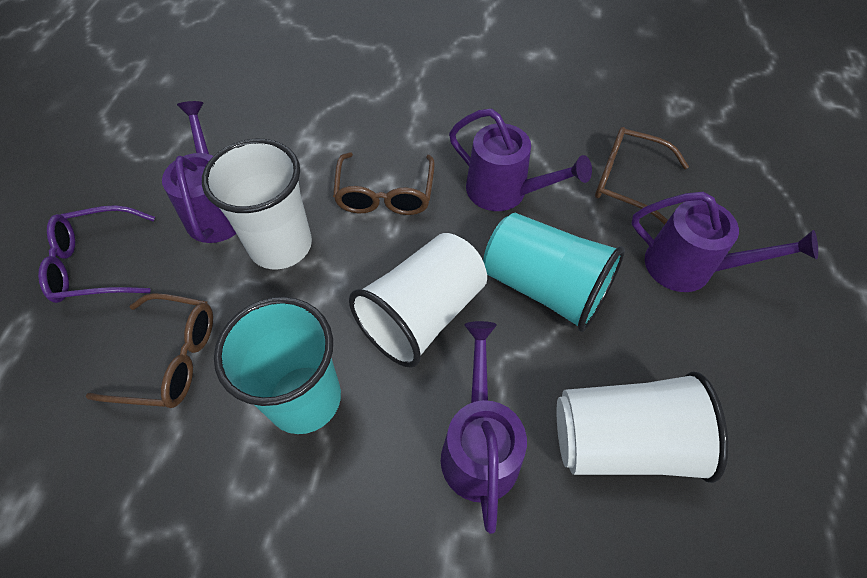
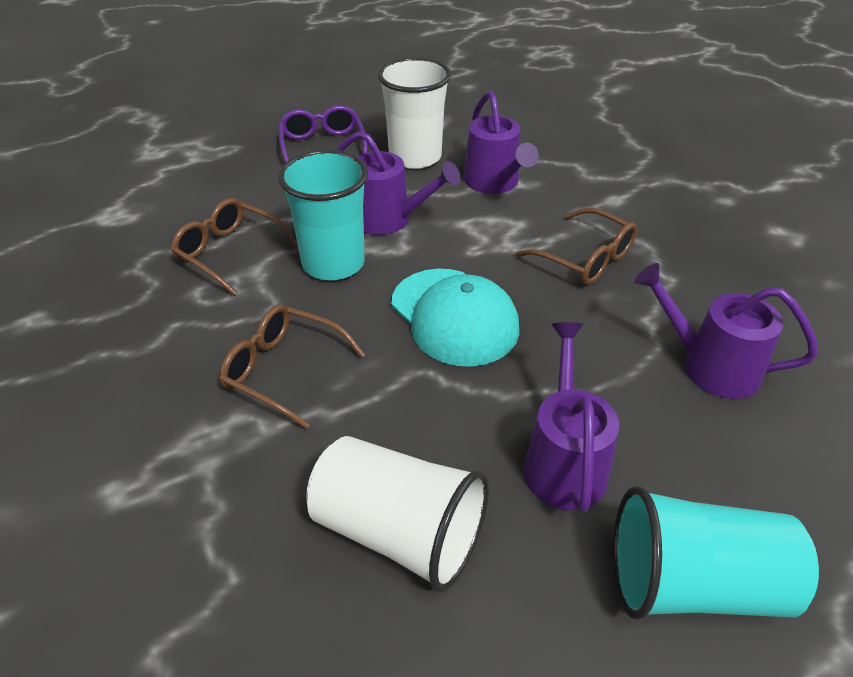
turquoise cap: 0 -> 1
white cup: 3 -> 2

